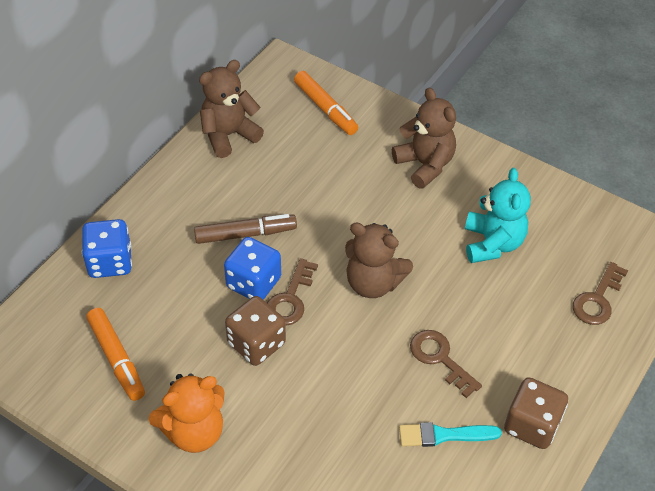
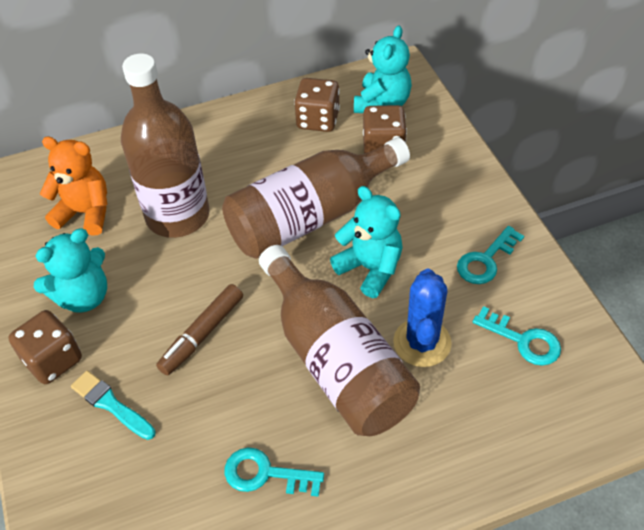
blue cactus: 0 -> 1
blue dice: 2 -> 0
brown bottle: 0 -> 3
brown dice: 2 -> 3
brown key: 3 -> 0
brown teddy bear: 3 -> 0
orange marker: 2 -> 0
turquoise key: 0 -> 3
turquoise teddy bear: 1 -> 3

